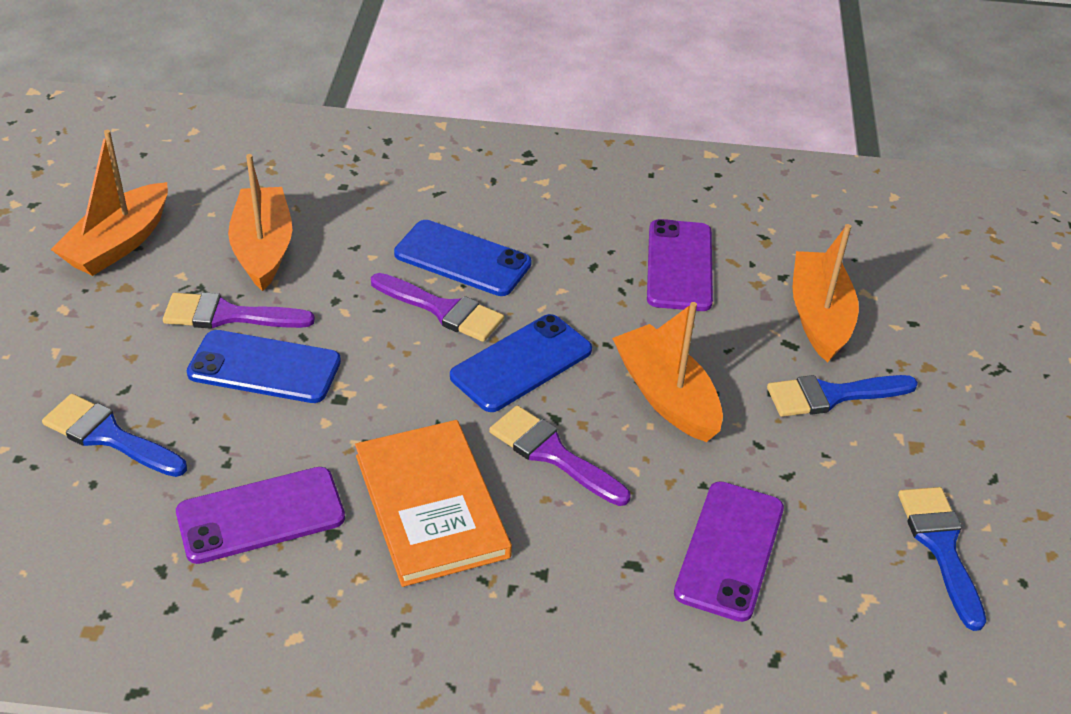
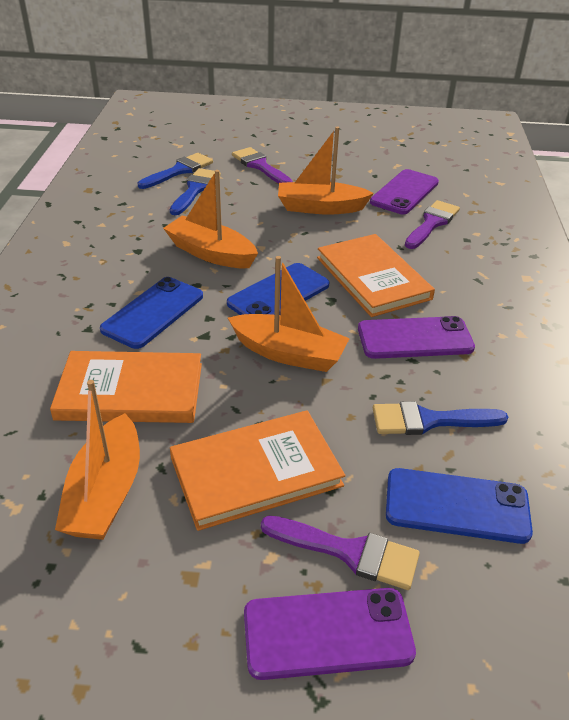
orange book: 1 -> 3

